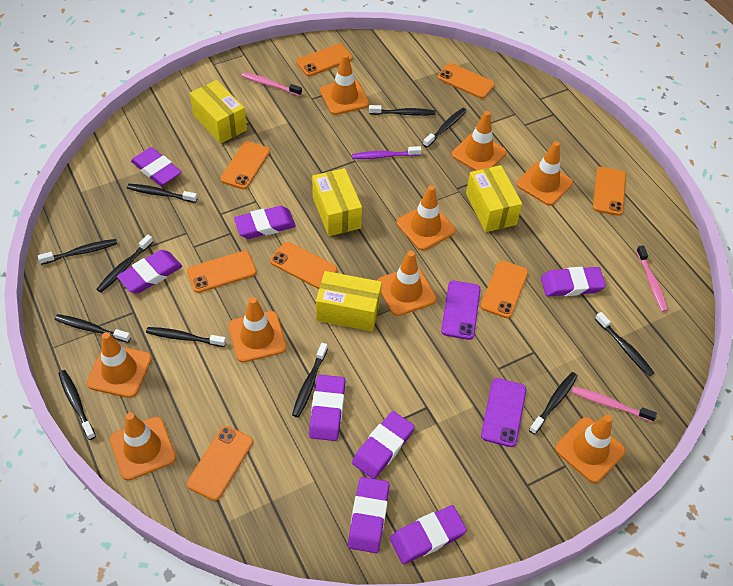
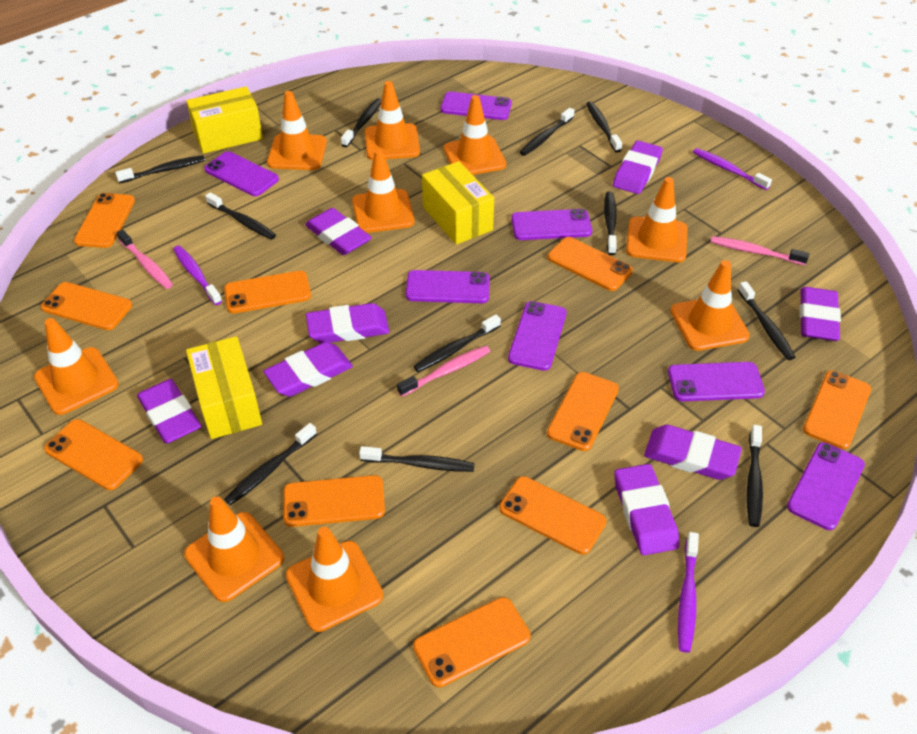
orange phone: 8 -> 10
purple phone: 2 -> 7
purple toothbrush: 1 -> 3
yellow box: 4 -> 3

